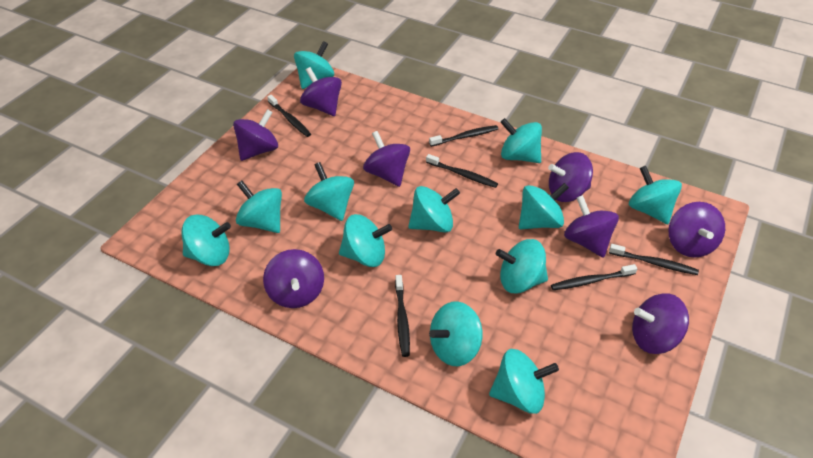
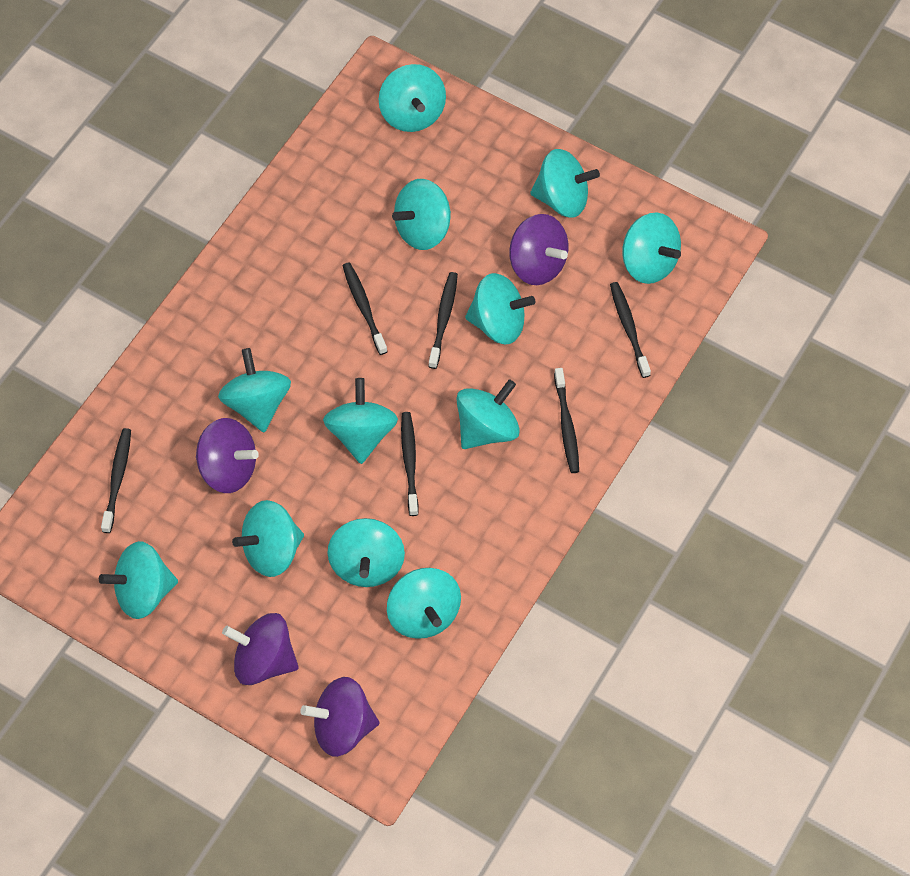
purple spinning top: 8 -> 4

